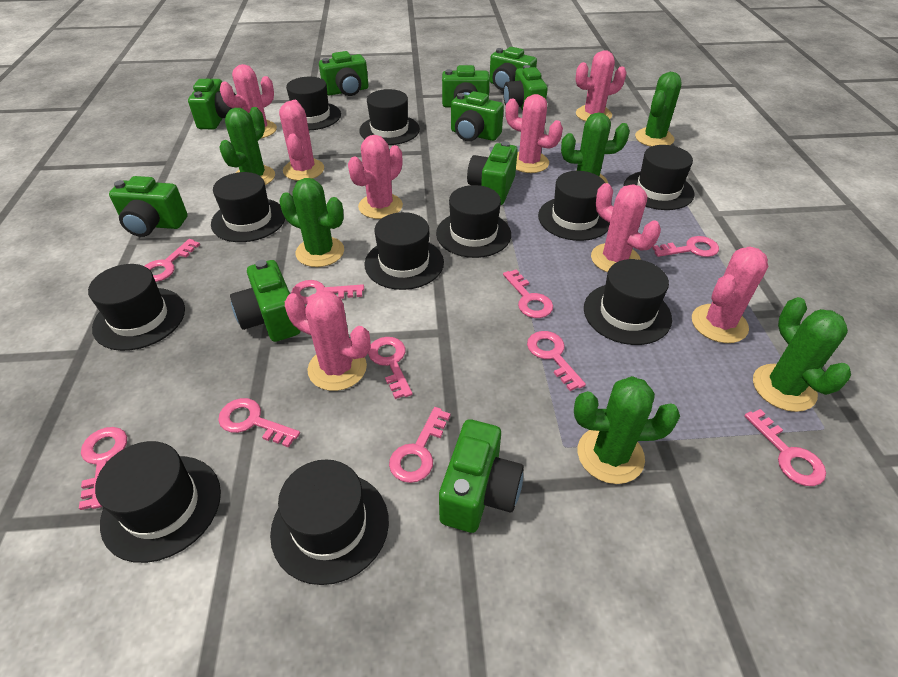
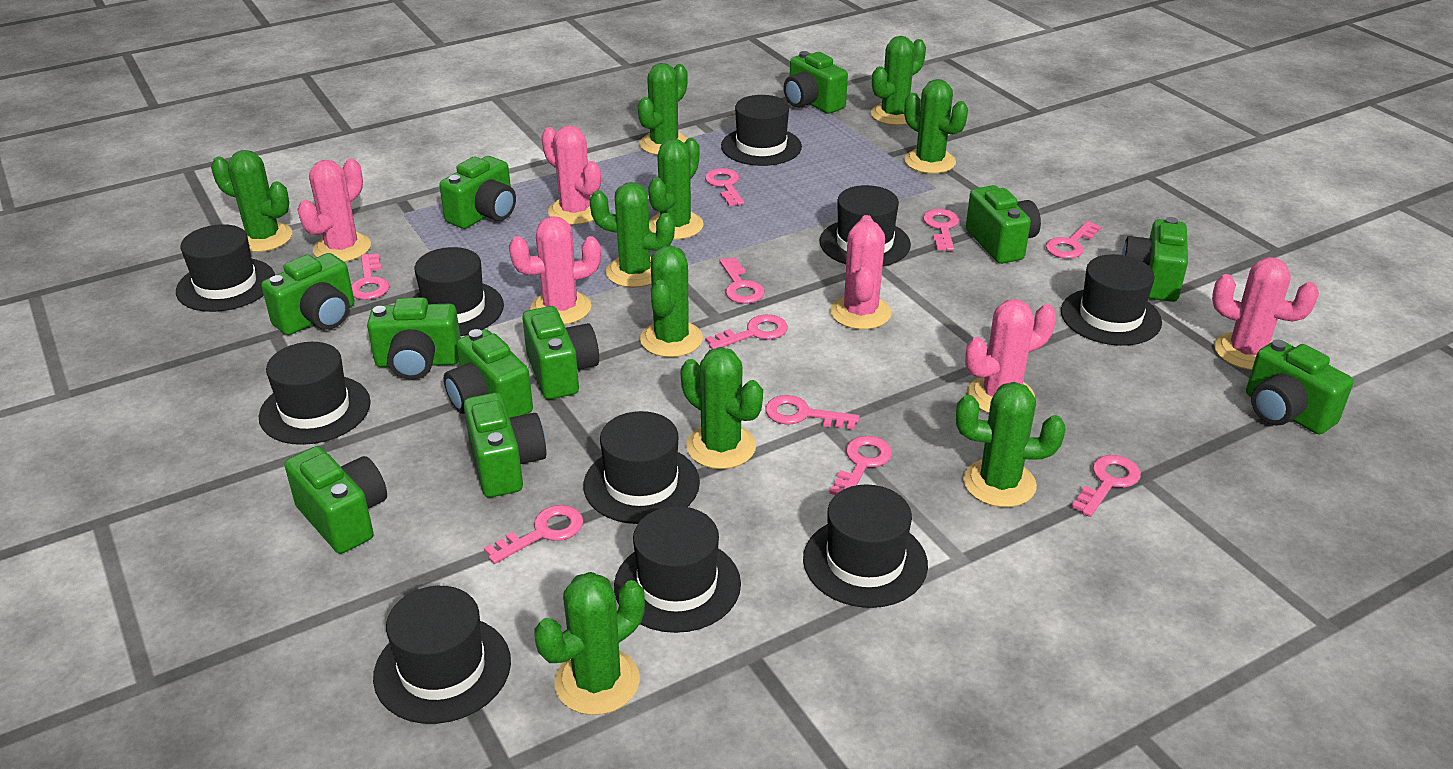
black hat: 11 -> 10
green cactus: 6 -> 10
green camera: 10 -> 11
pink cactus: 8 -> 6

